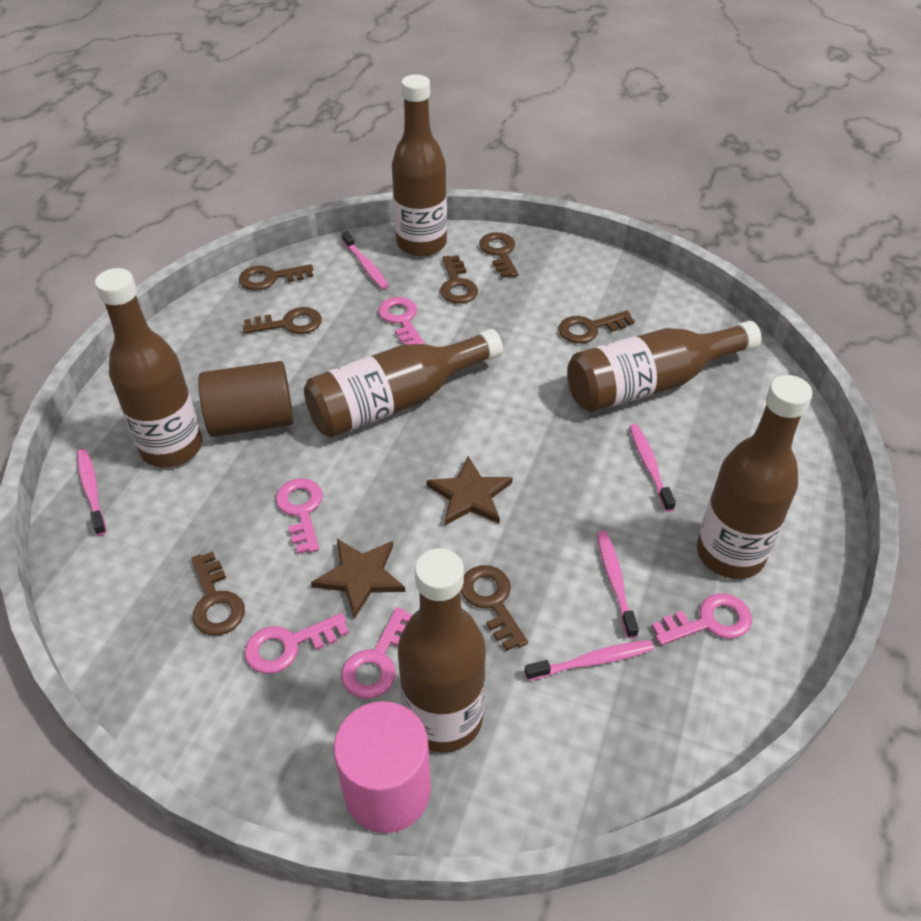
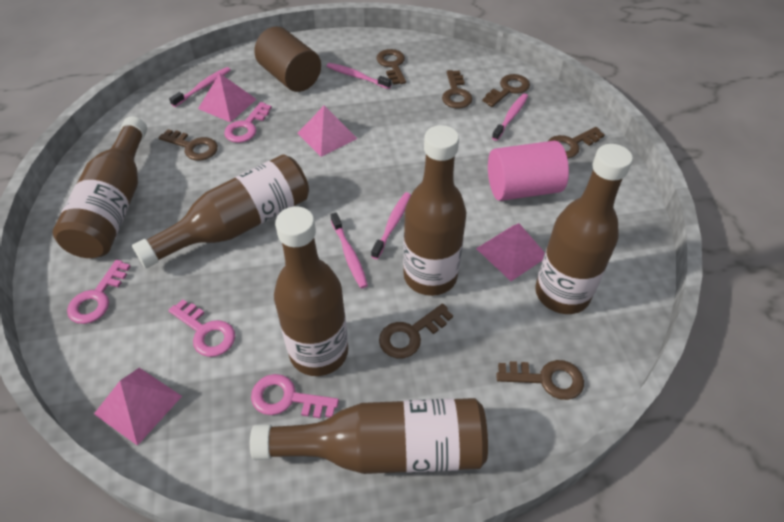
brown star: 2 -> 0
pink key: 5 -> 4
pink pyramid: 0 -> 4

